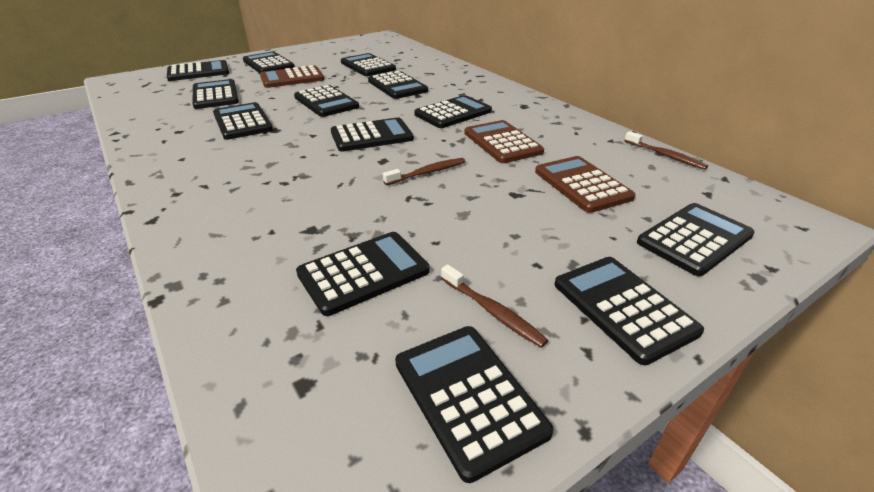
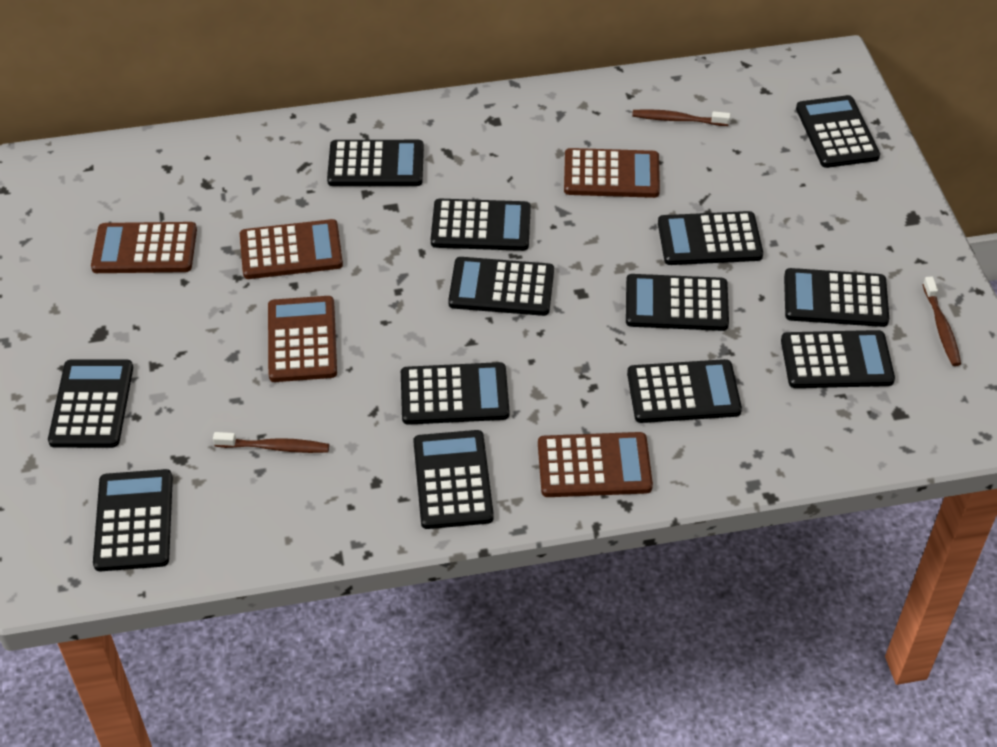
brown calculator: 3 -> 5

